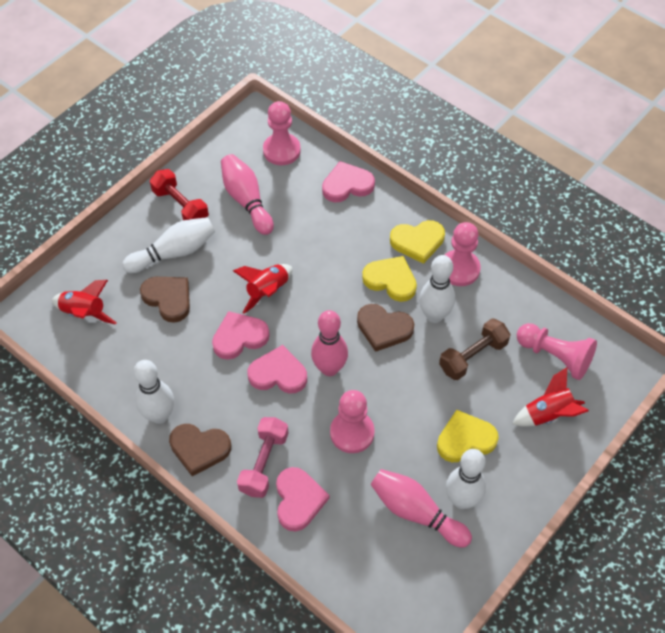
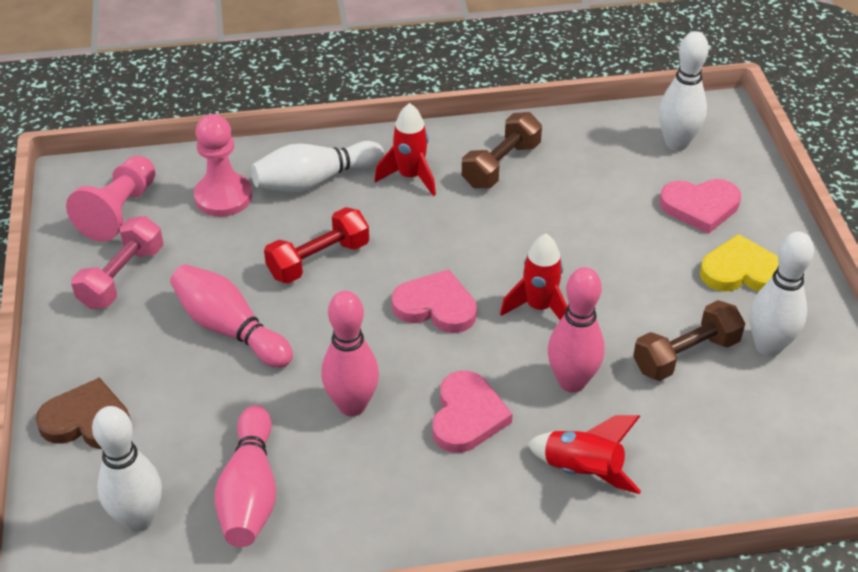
brown dumbbell: 1 -> 2
brown heart: 3 -> 1
pink bowling pin: 3 -> 4
pink heart: 4 -> 3
pink pawn: 4 -> 2
yellow heart: 3 -> 1

